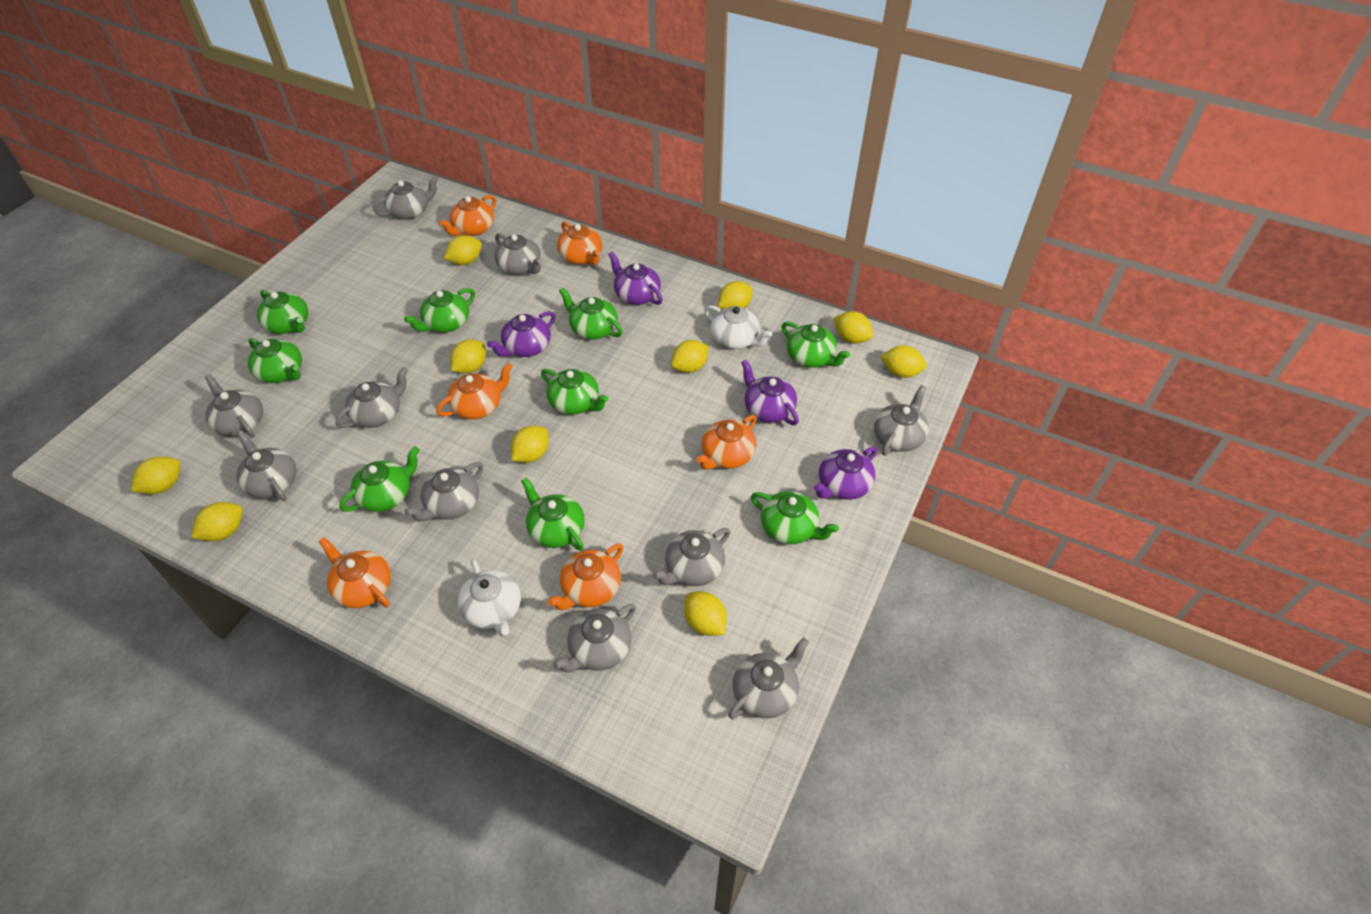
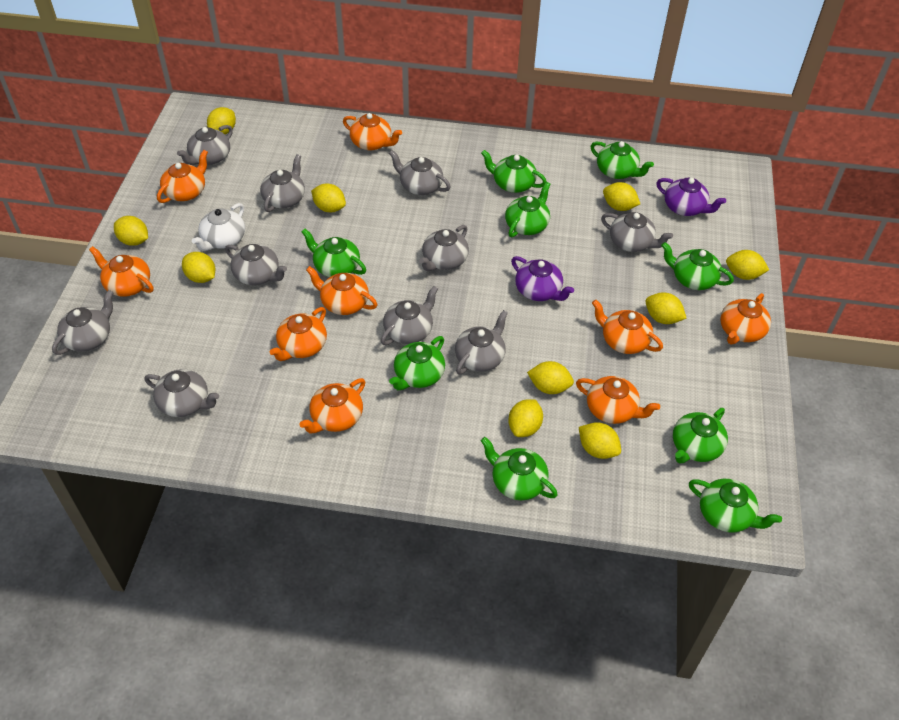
orange teapot: 6 -> 9
purple teapot: 4 -> 2
white teapot: 2 -> 1

